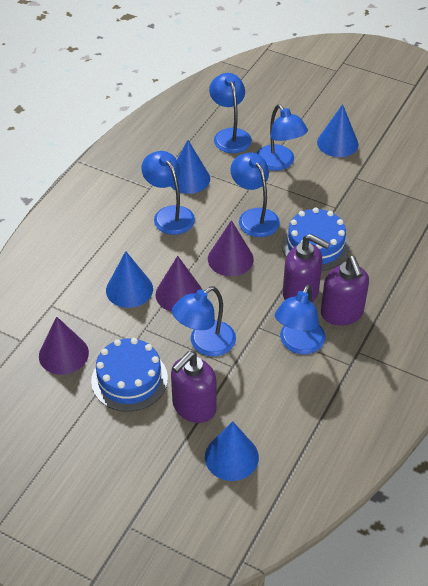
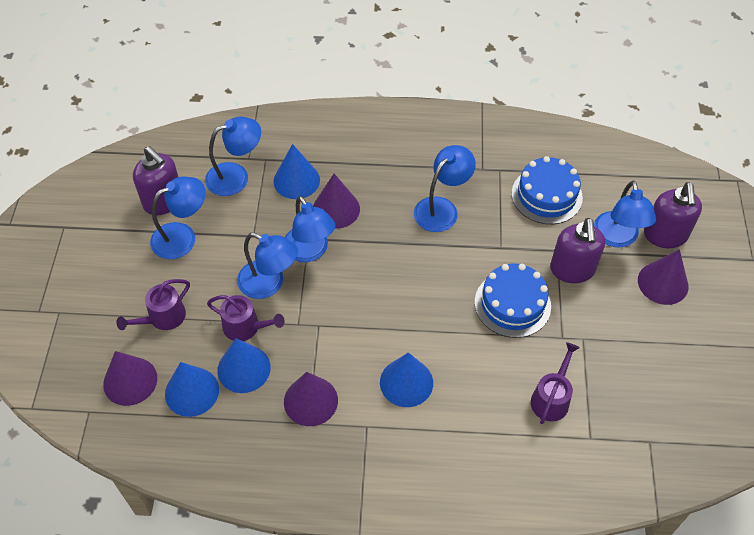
purple cone: 3 -> 4
purple watering can: 0 -> 3

